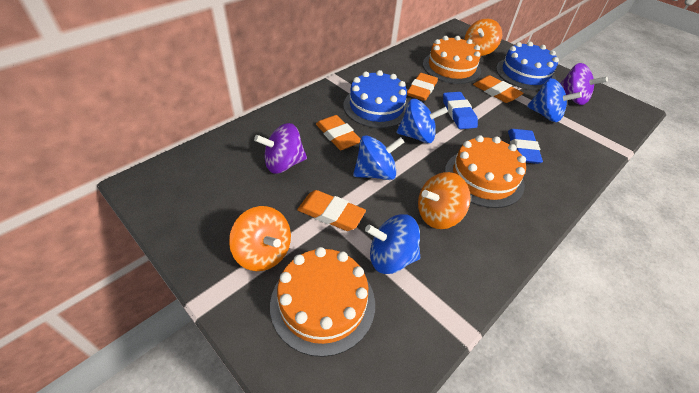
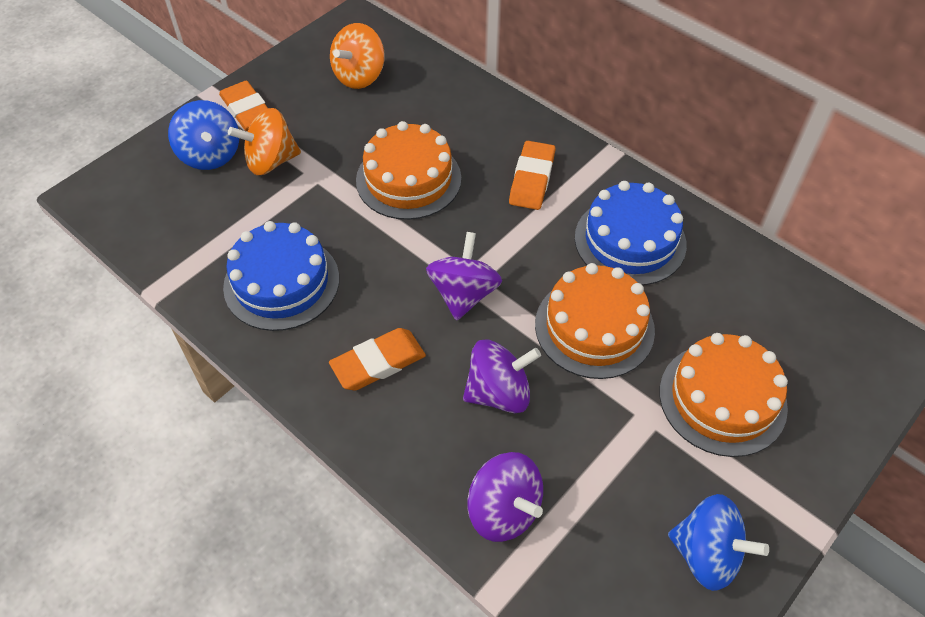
blue eraser: 2 -> 0
blue spinning top: 4 -> 2
orange eraser: 4 -> 3
orange spinning top: 3 -> 2
purple spinning top: 2 -> 3

